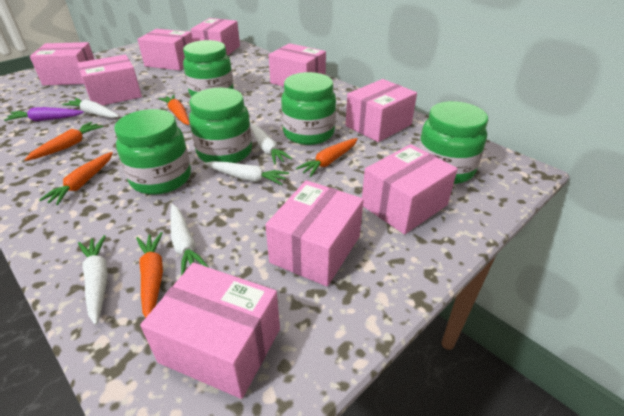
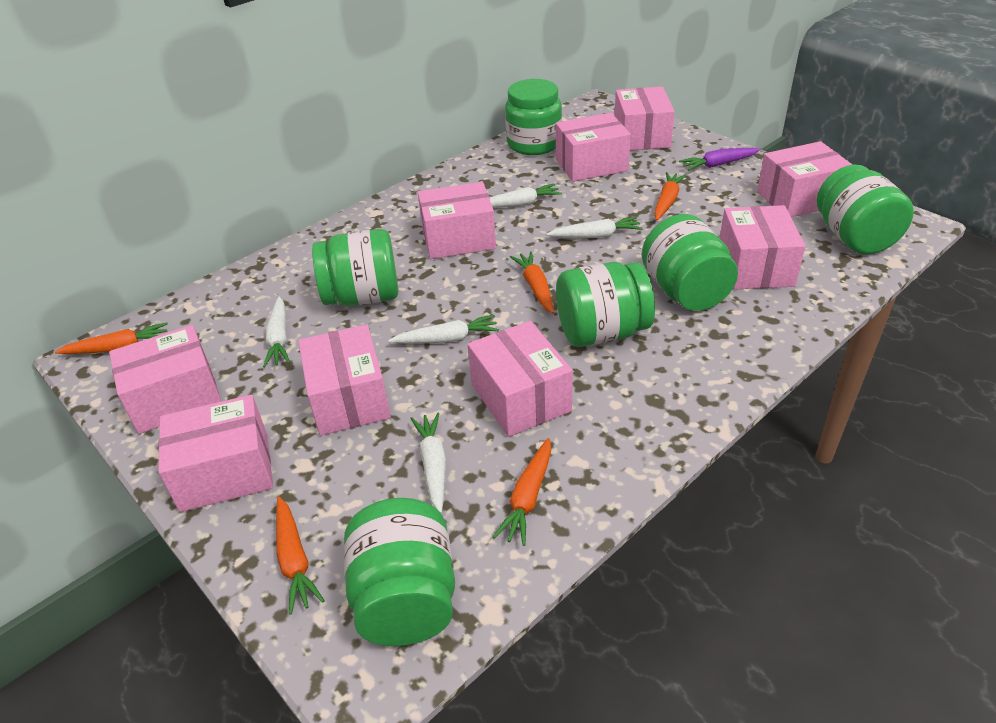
green jar: 5 -> 6

